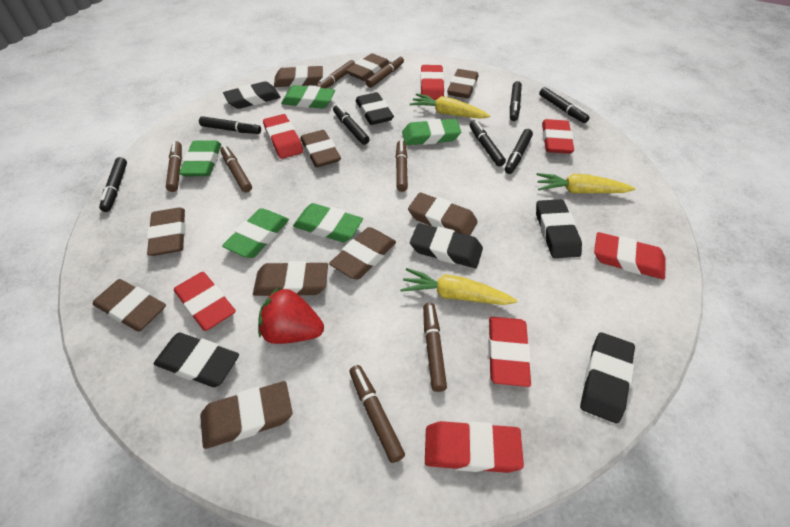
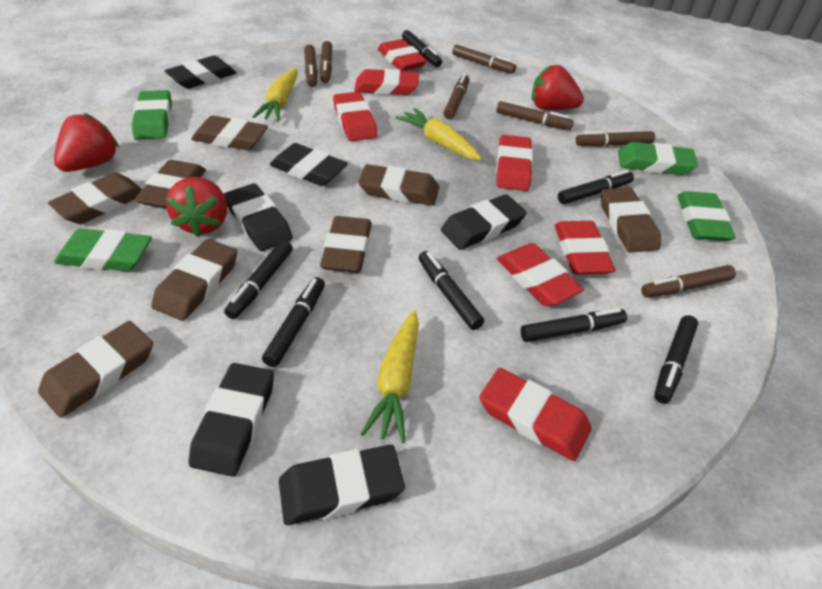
brown eraser: 10 -> 8
green eraser: 5 -> 4
red strawberry: 1 -> 3

